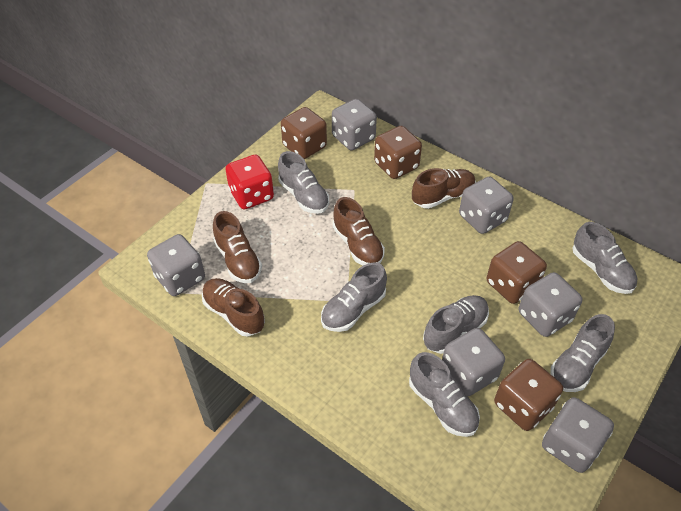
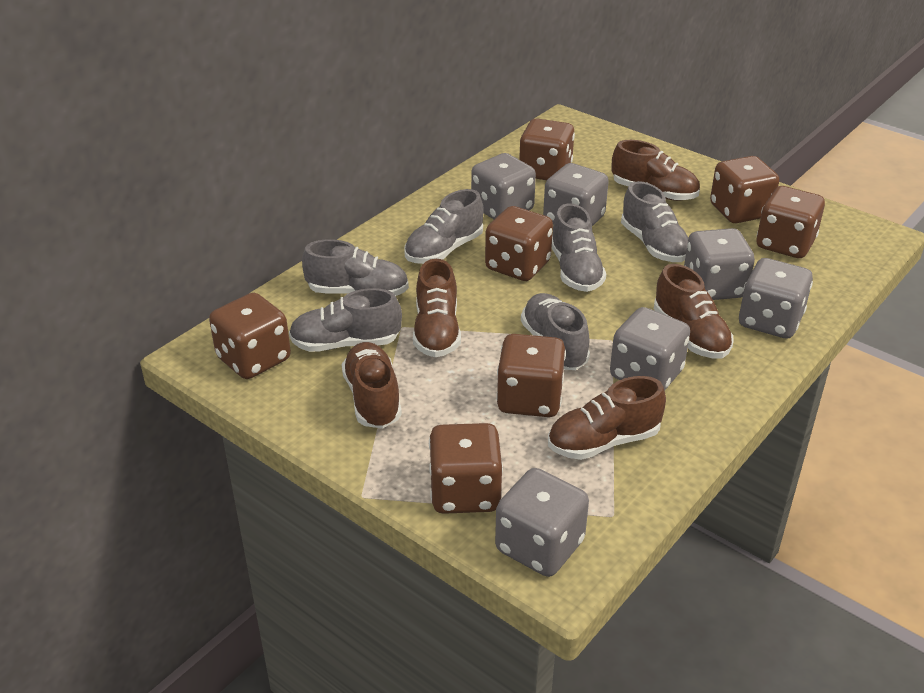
brown dice: 4 -> 7
brown shoe: 4 -> 5
red dice: 1 -> 0

